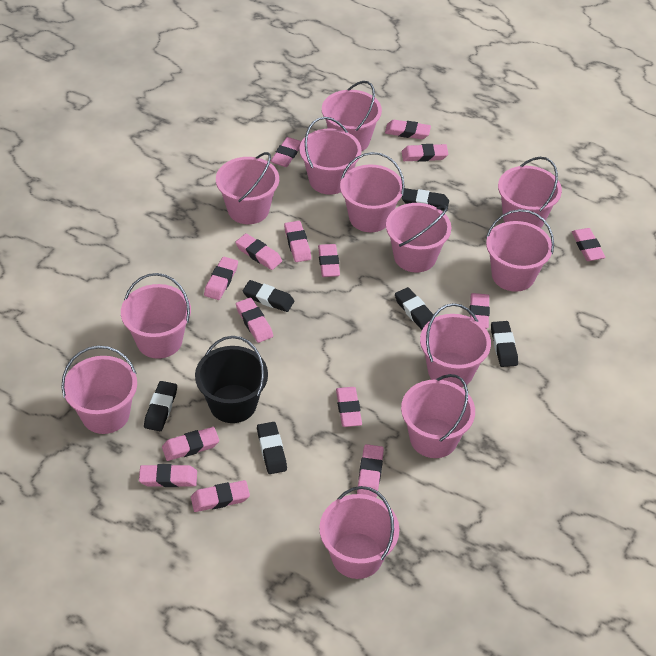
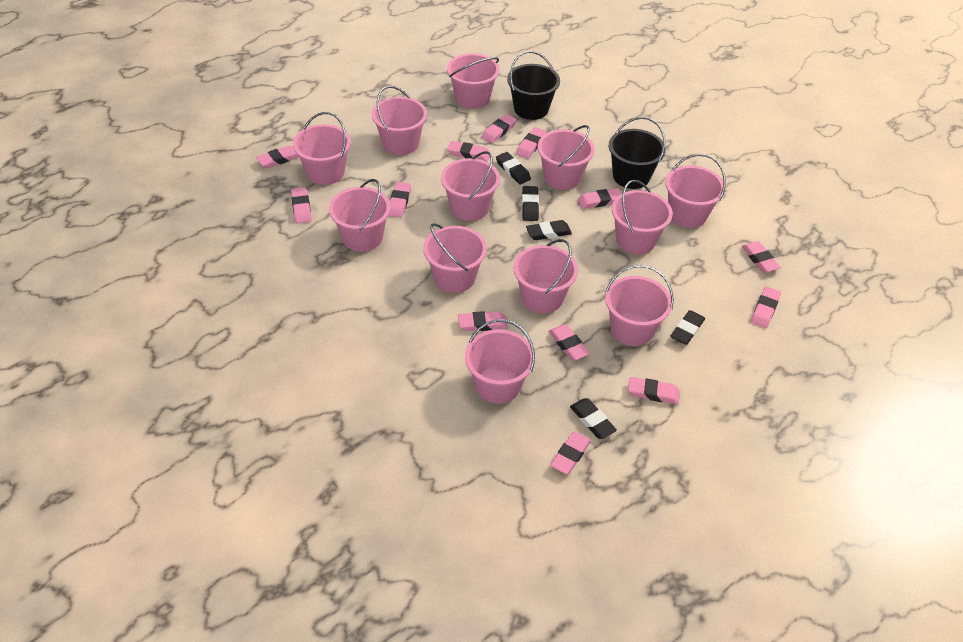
black bucket: 1 -> 2
black eraser: 6 -> 5
pink eraser: 15 -> 13

